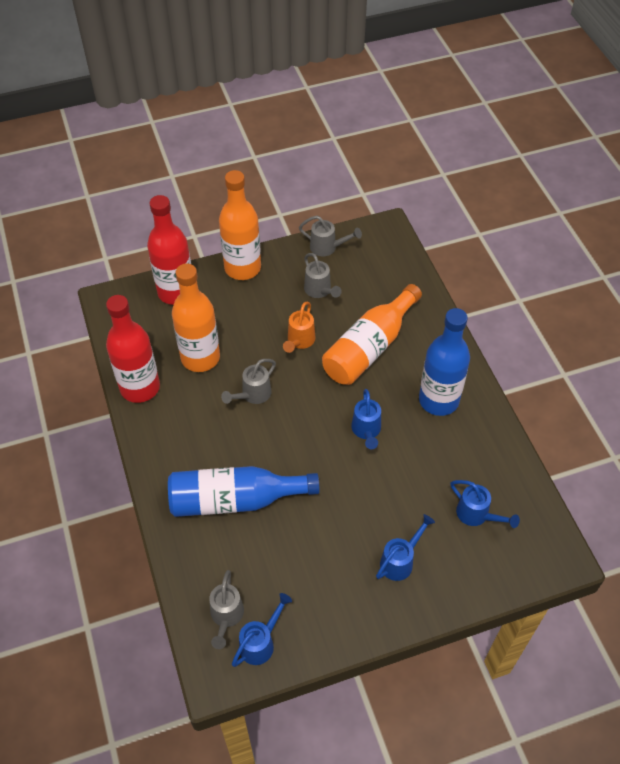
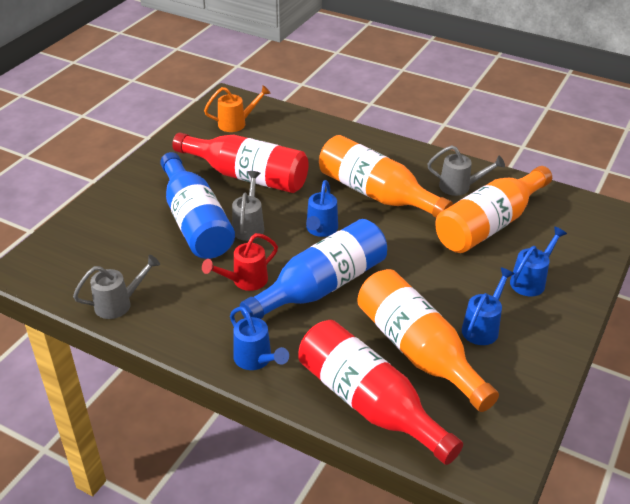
grey watering can: 4 -> 3
red watering can: 0 -> 1

